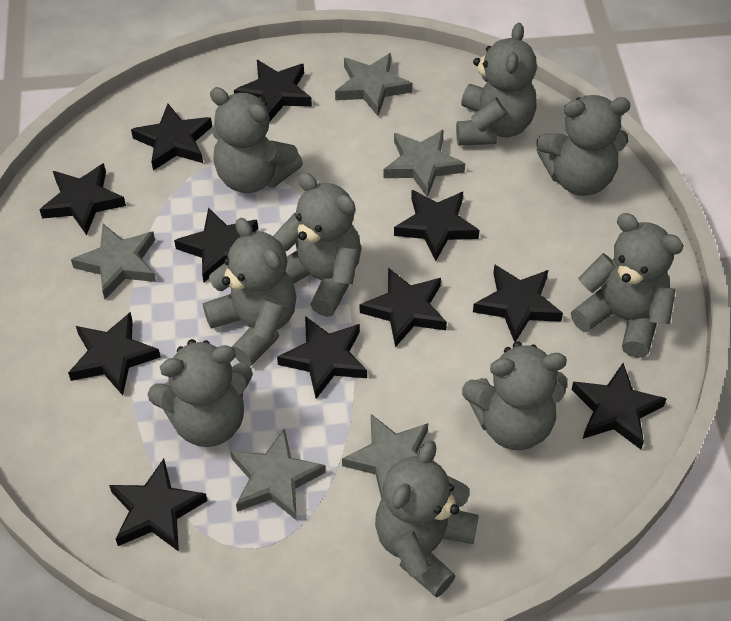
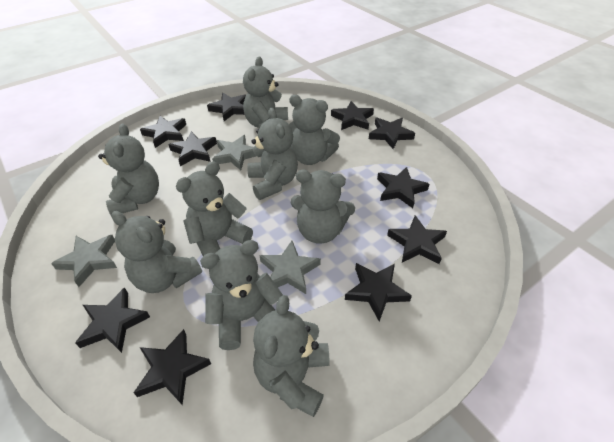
black star: 11 -> 10
grey star: 5 -> 3

